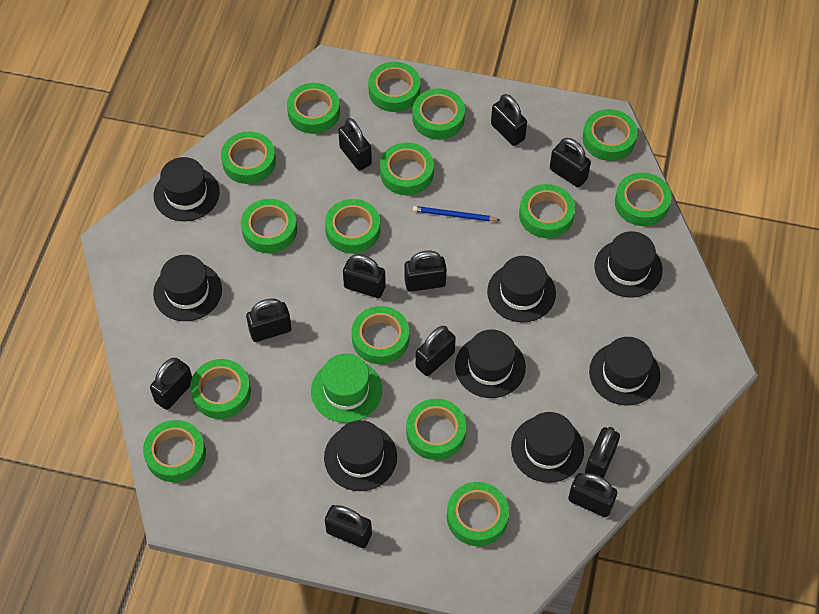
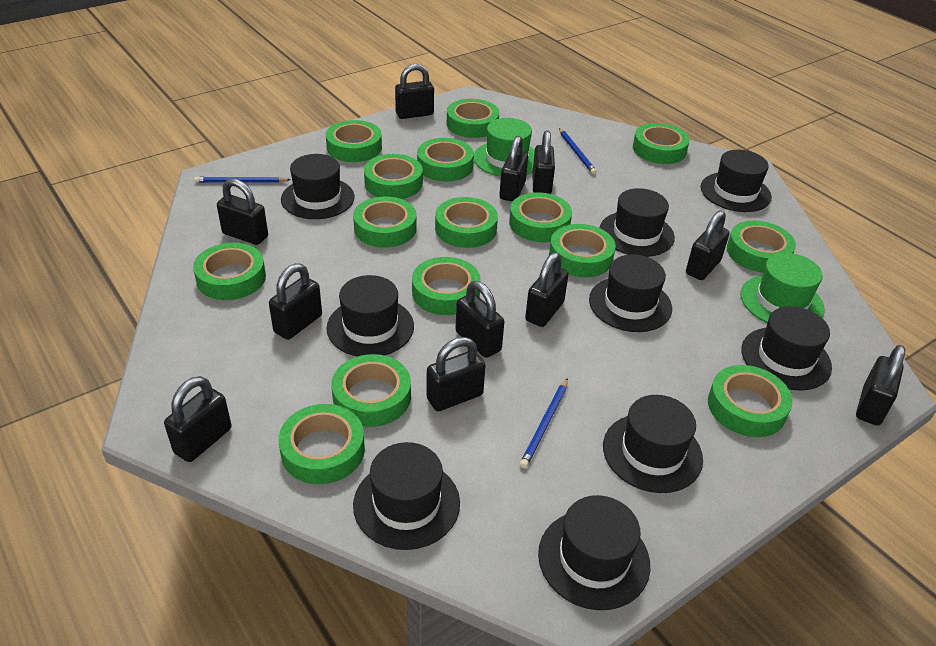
black hat: 8 -> 9
blue pencil: 1 -> 3
green hat: 1 -> 2

